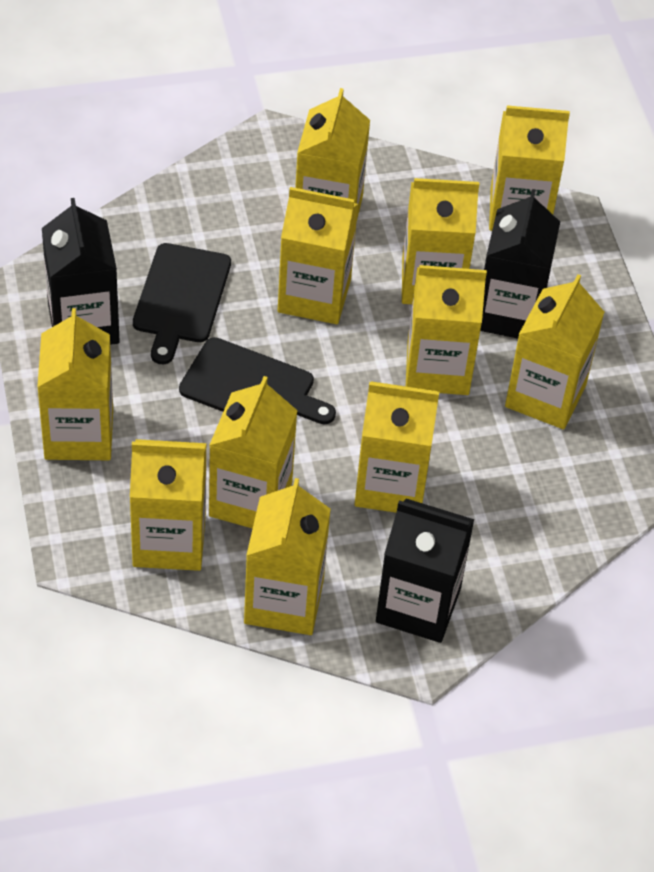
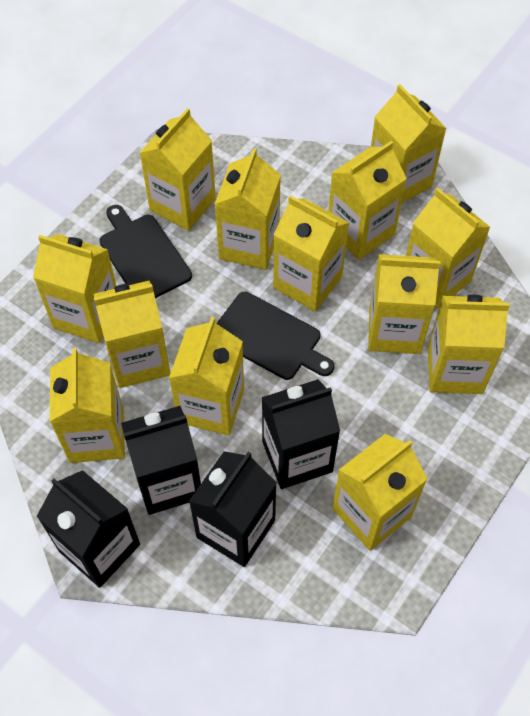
black carton: 3 -> 4
yellow carton: 11 -> 13

